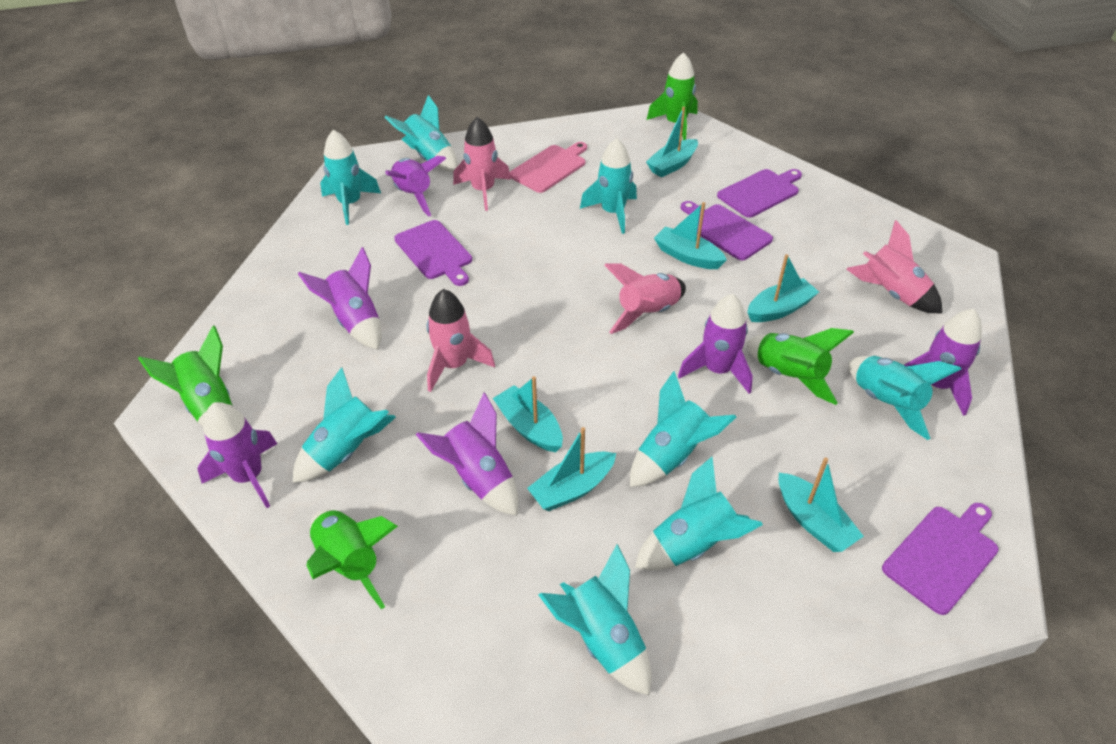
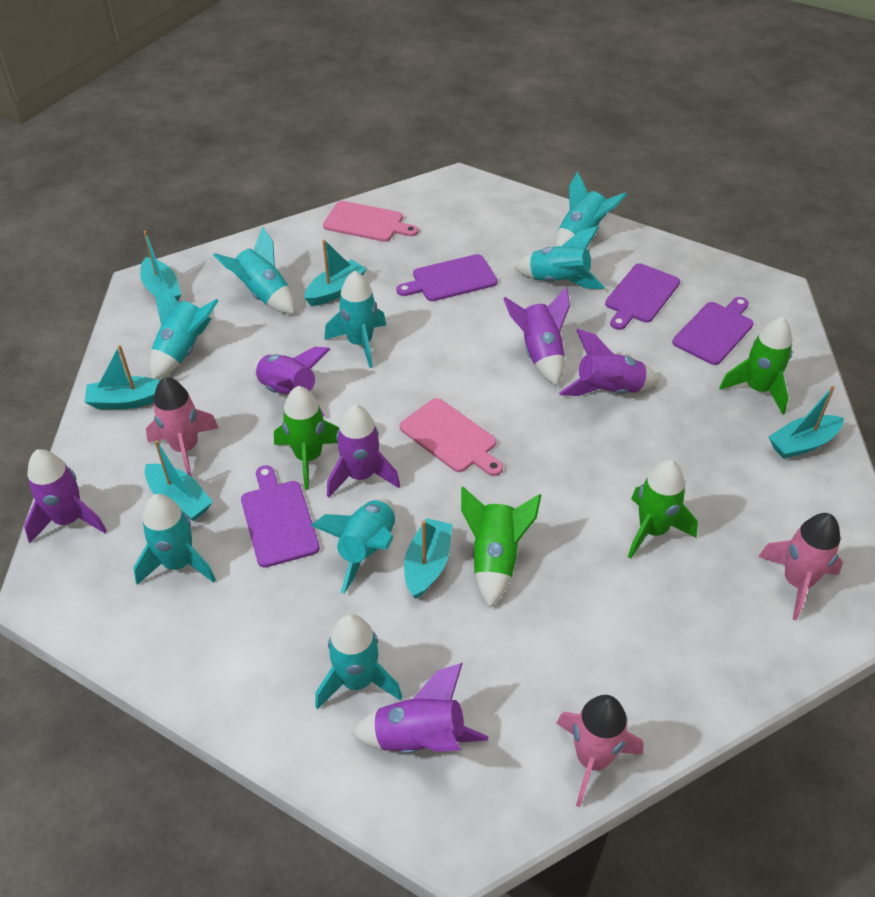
pink cutting board: 1 -> 2
pink rocket: 4 -> 3

